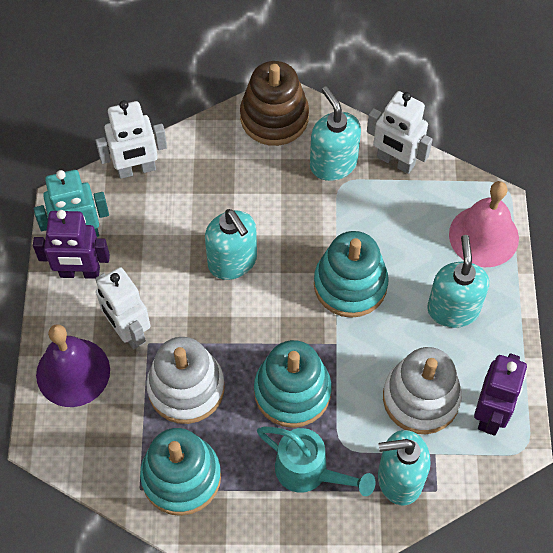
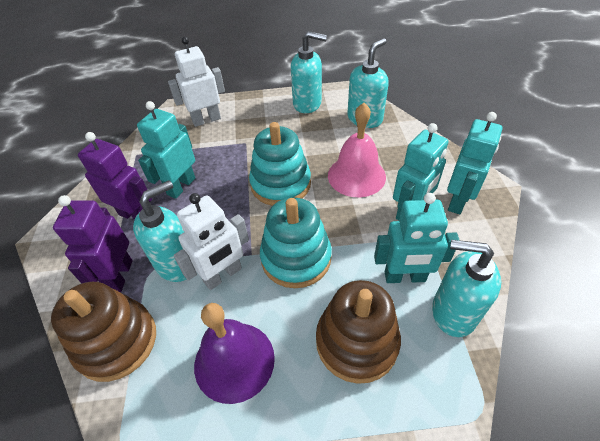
brown stacking toy: 1 -> 2
turquoise robot: 1 -> 4
turquoise stacking toy: 3 -> 2
turquoise watering can: 1 -> 0
white robot: 3 -> 2
white stacking toy: 2 -> 0

